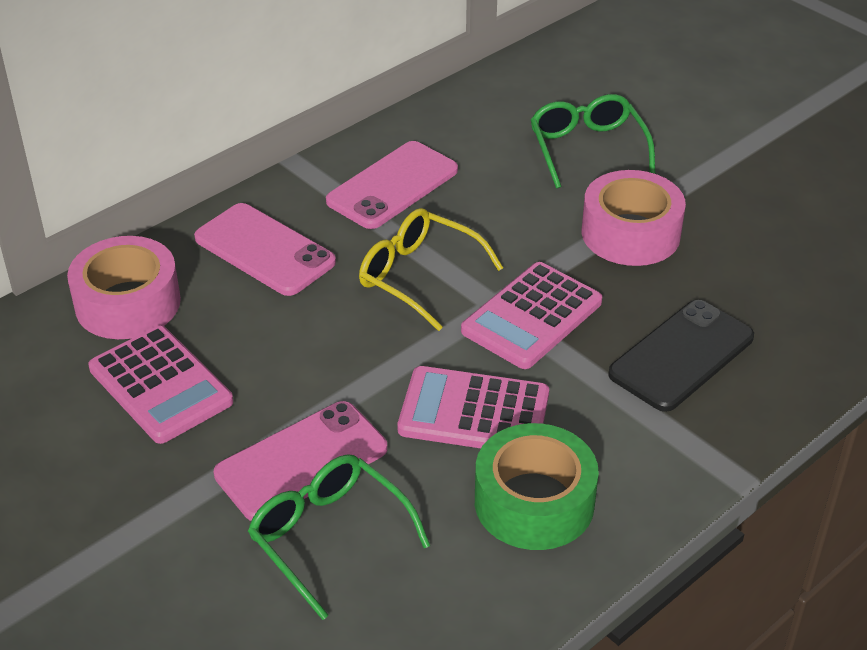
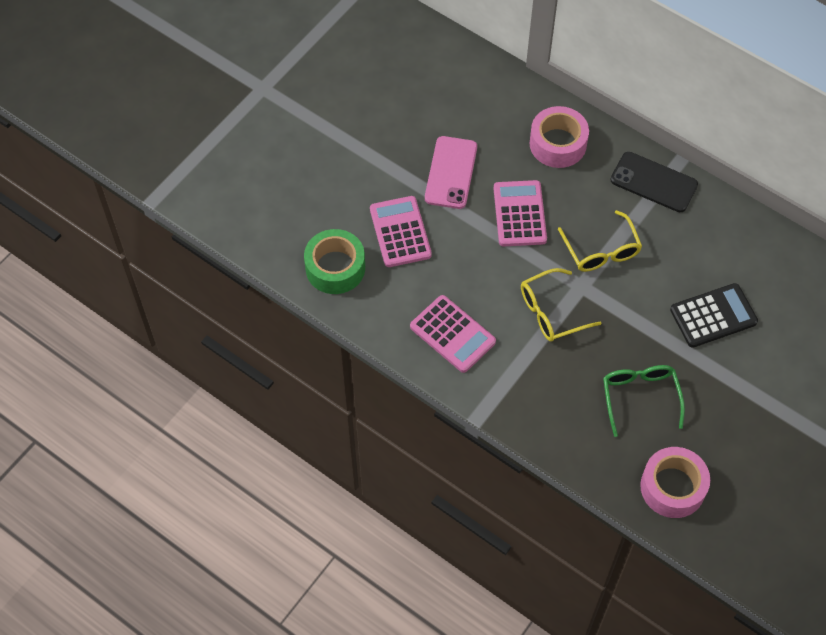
black calculator: 0 -> 1
green glasses: 2 -> 1
pink phone: 3 -> 1
yellow glasses: 1 -> 2

